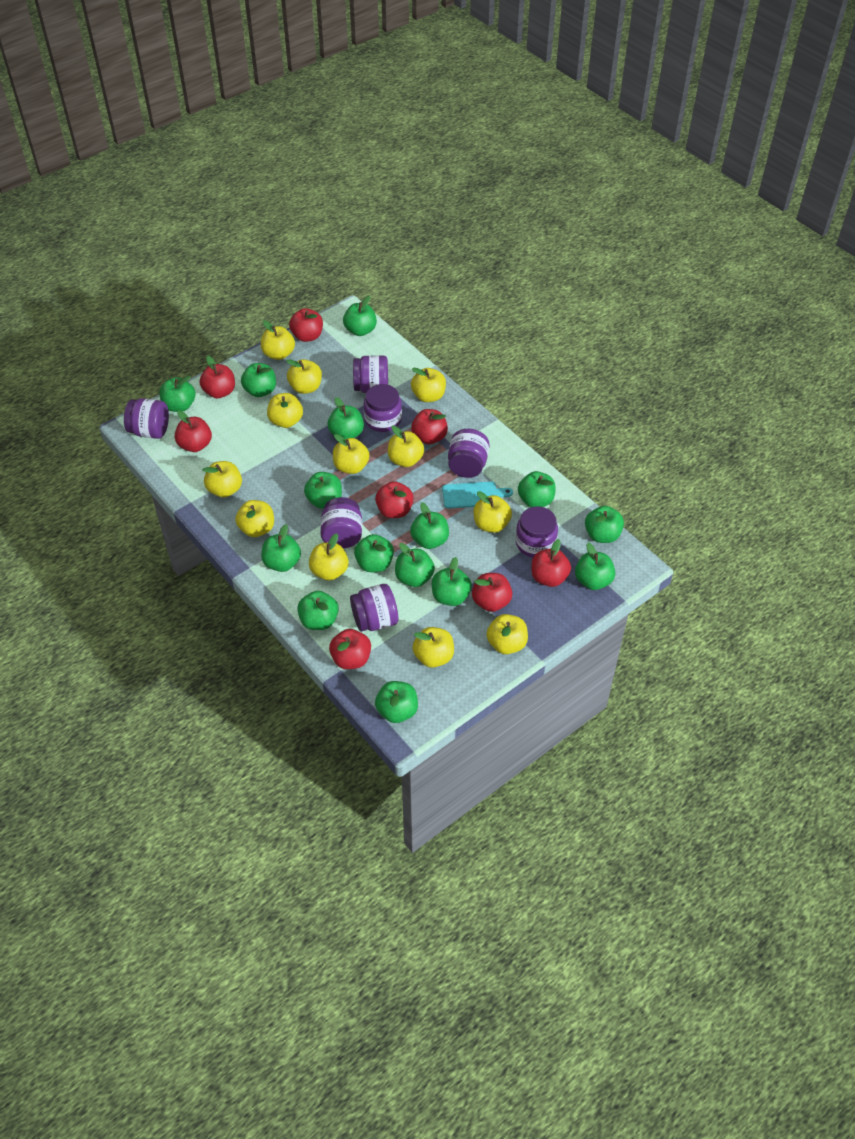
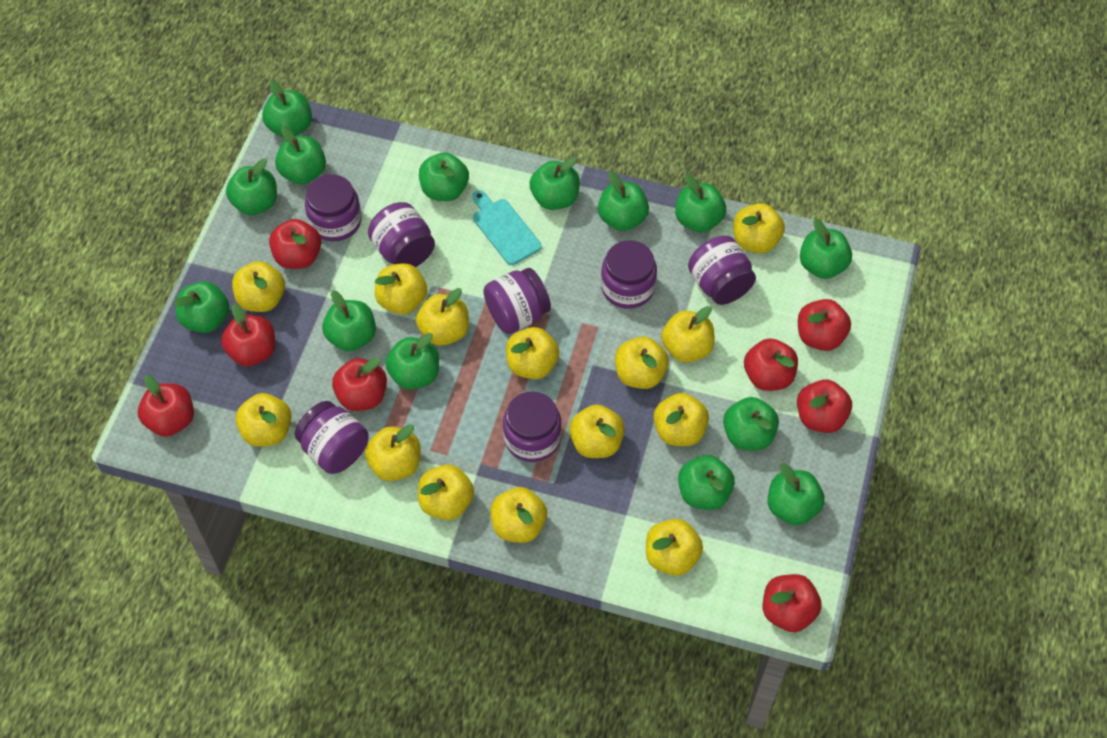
green apple: 15 -> 14
yellow apple: 12 -> 14

